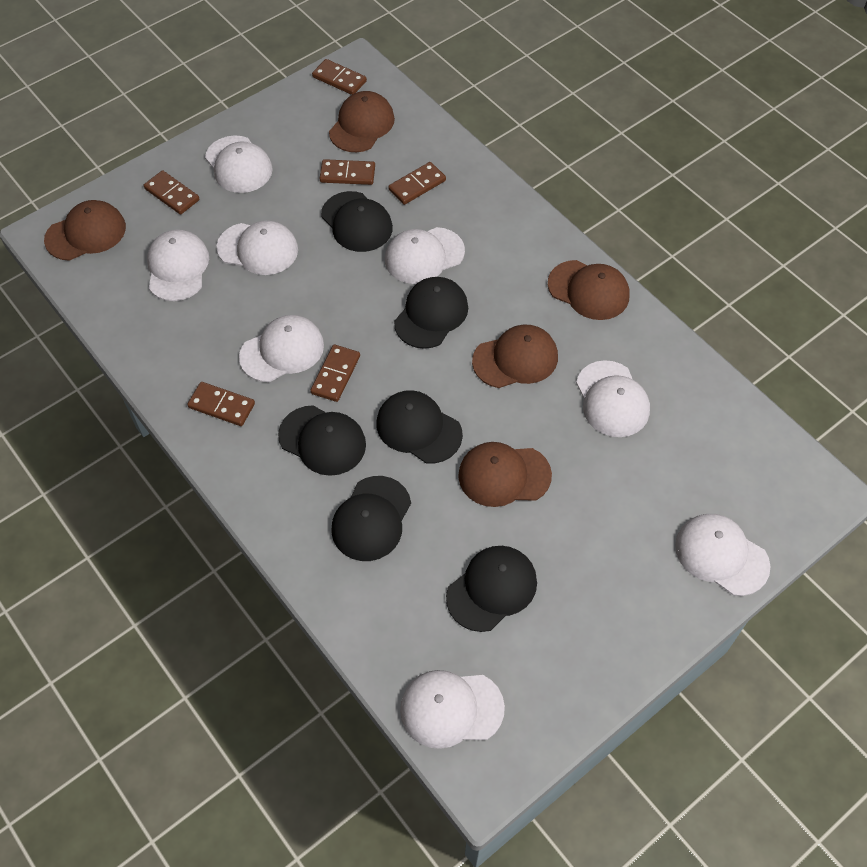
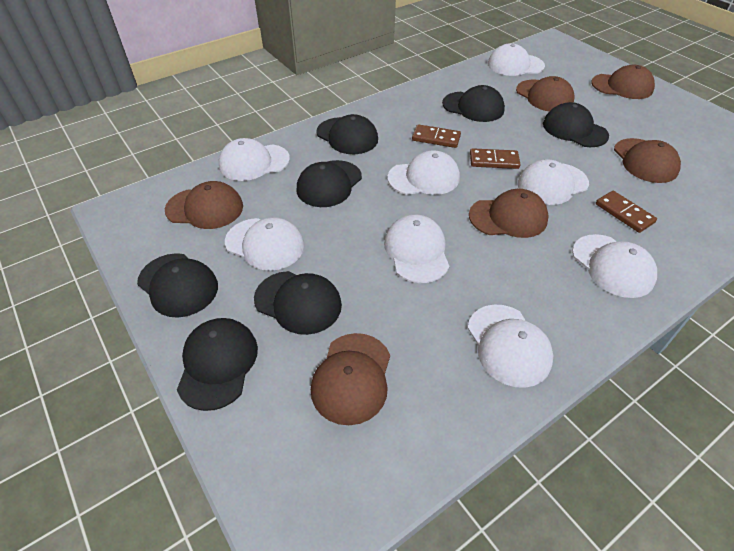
black cap: 6 -> 7
brown cap: 5 -> 6
brown domino: 6 -> 3

